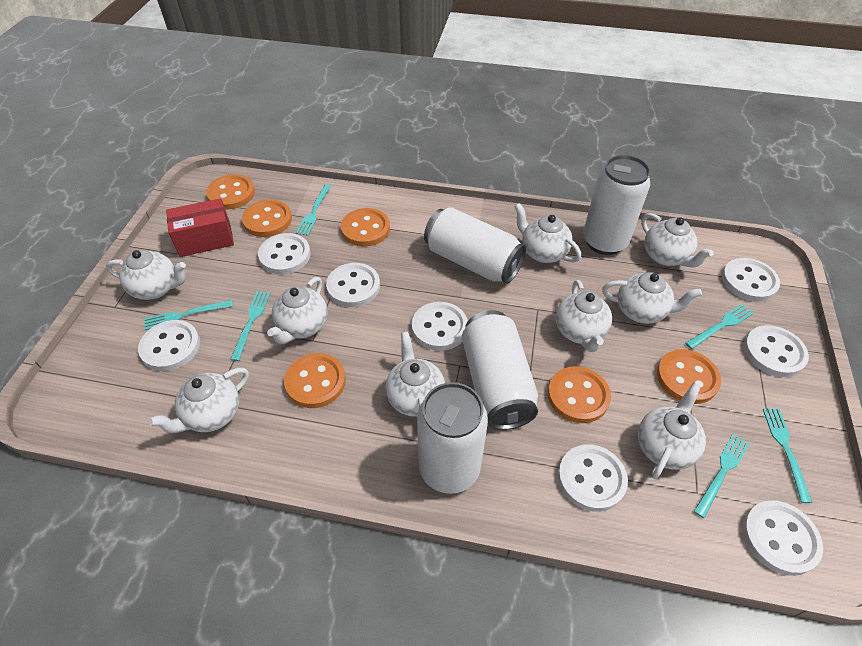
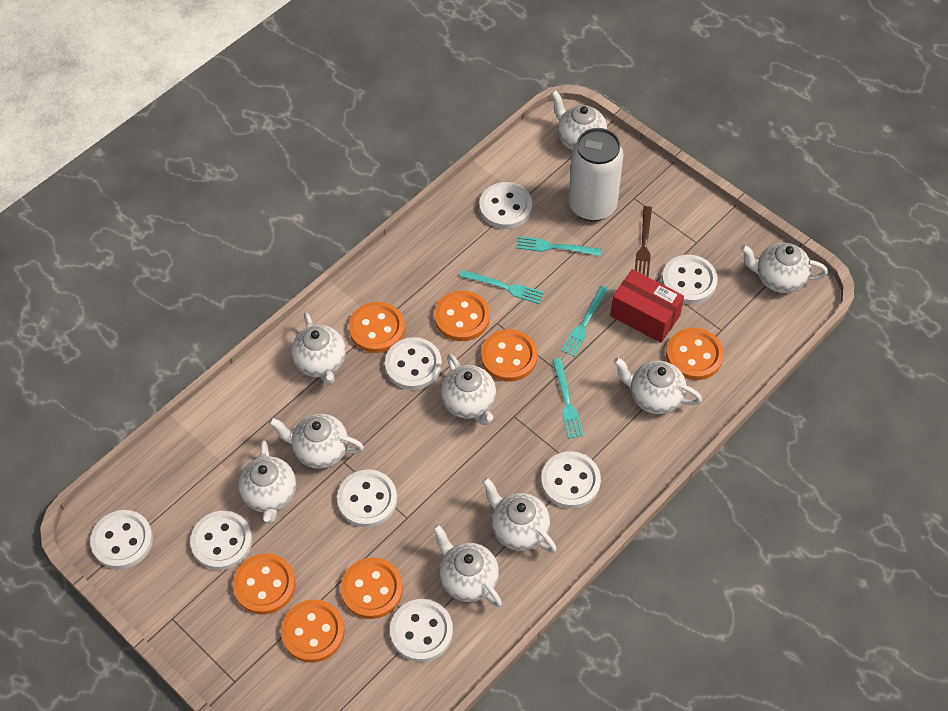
brown fork: 0 -> 1
orange button: 6 -> 7
turquoise fork: 6 -> 4
white can: 4 -> 1

